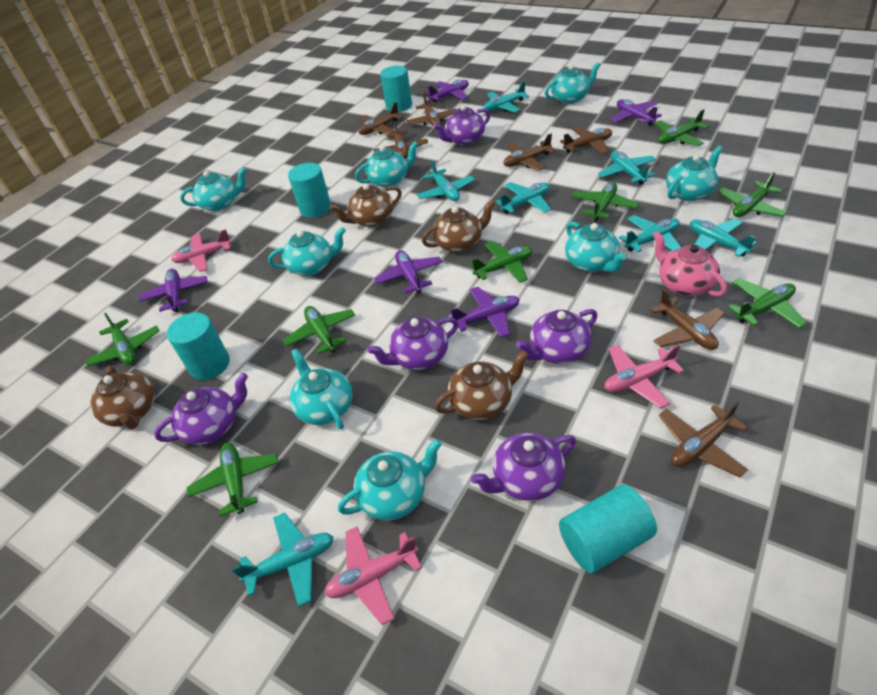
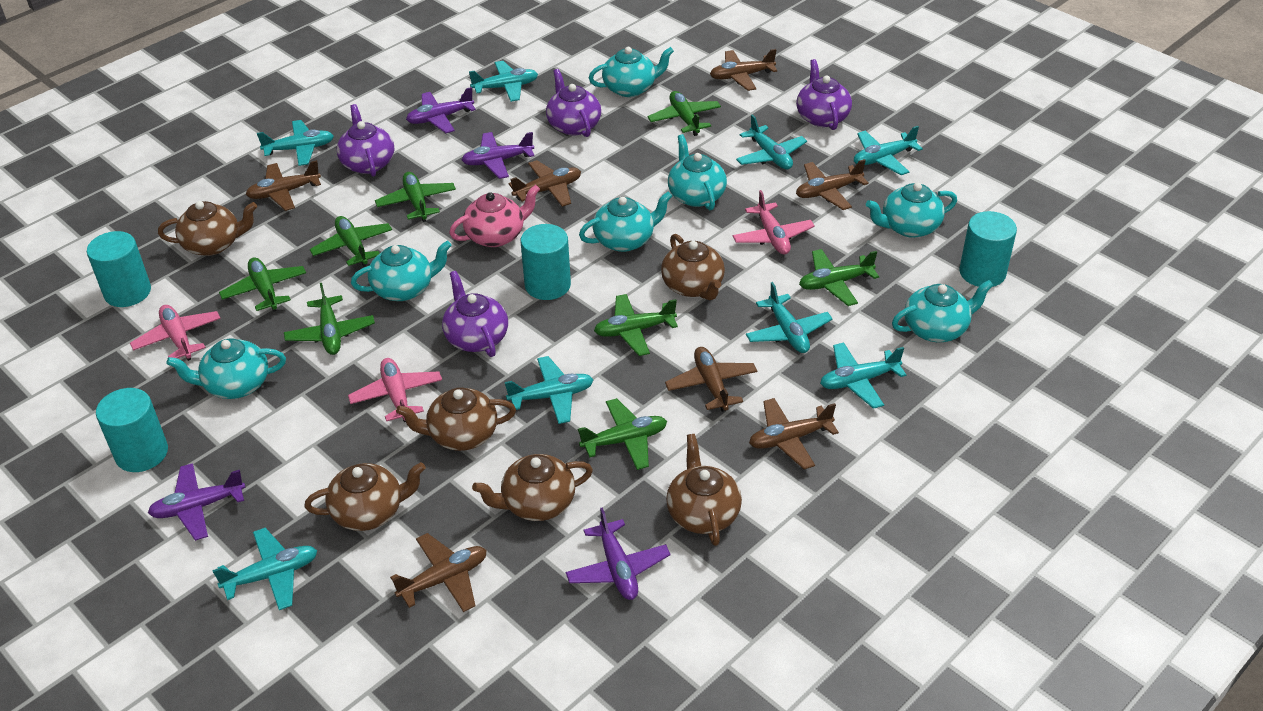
brown teapot: 4 -> 6
purple plane: 5 -> 4
purple teapot: 5 -> 4
turquoise plane: 7 -> 8
turquoise teapot: 8 -> 7

